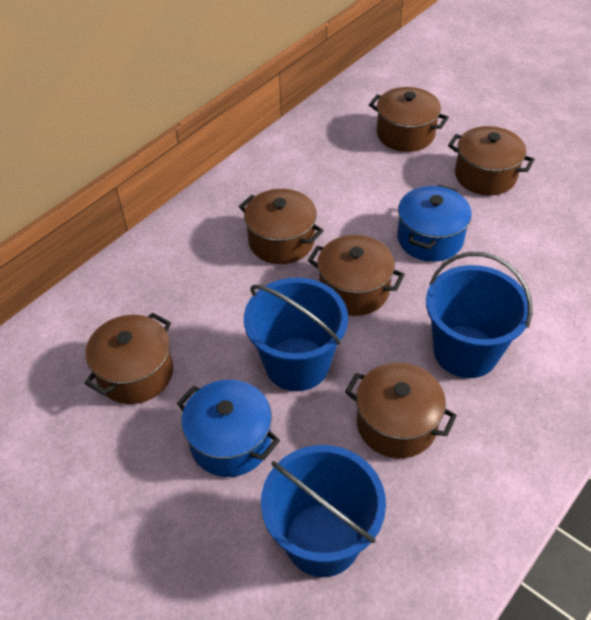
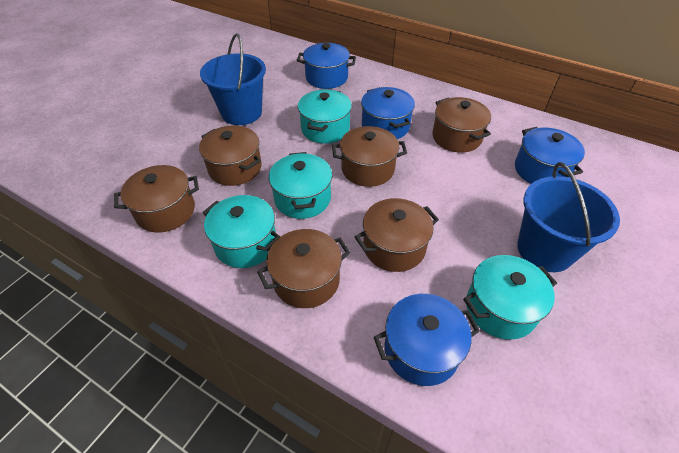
blue bucket: 3 -> 2
blue pot: 2 -> 4
turquoise pot: 0 -> 4

